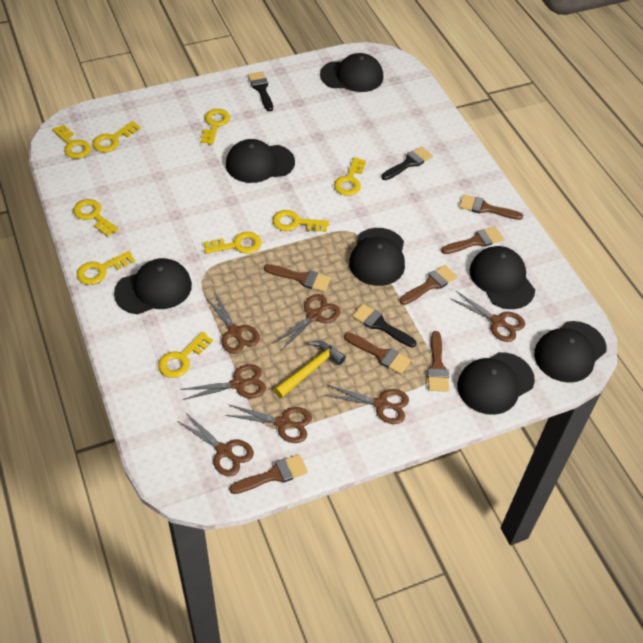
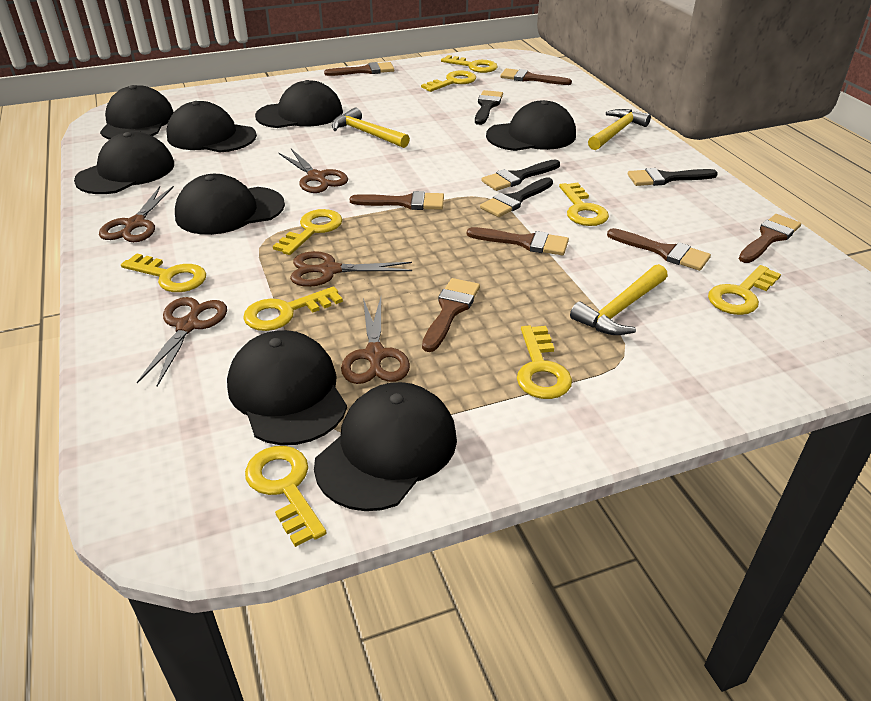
black brush: 3 -> 4
black cap: 7 -> 8
brown scissors: 7 -> 5
yellow hammer: 1 -> 3

